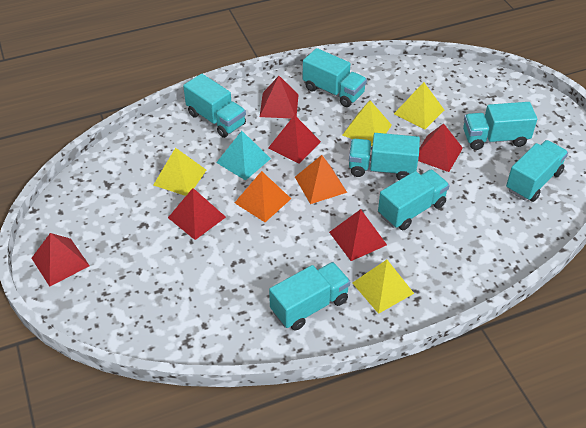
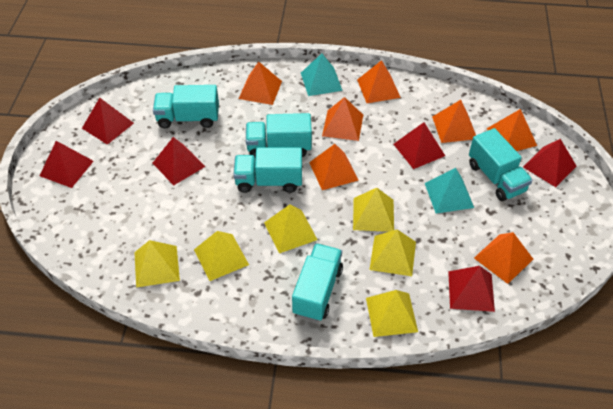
orange pyramid: 2 -> 7
turquoise pyramid: 1 -> 2
turquoise truck: 7 -> 5
yellow pyramid: 4 -> 6

